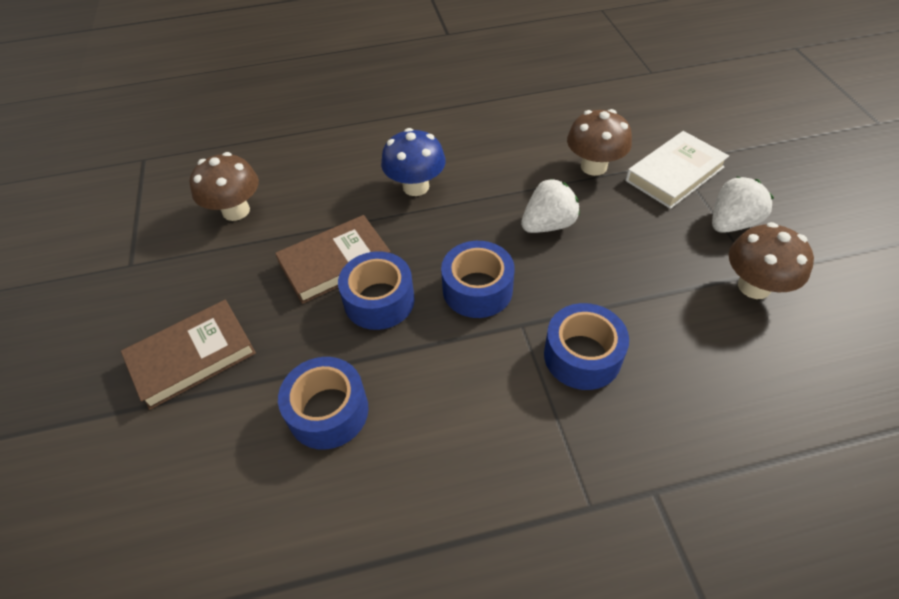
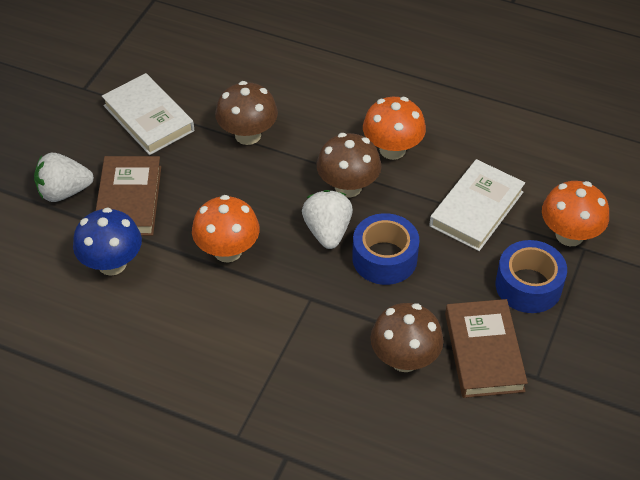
blue tape: 4 -> 2
orange mushroom: 0 -> 3
white book: 1 -> 2

